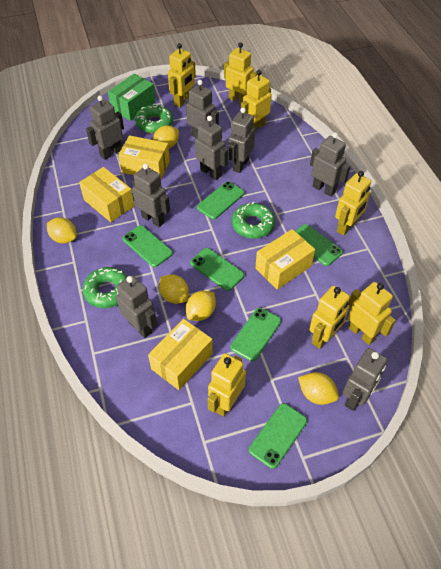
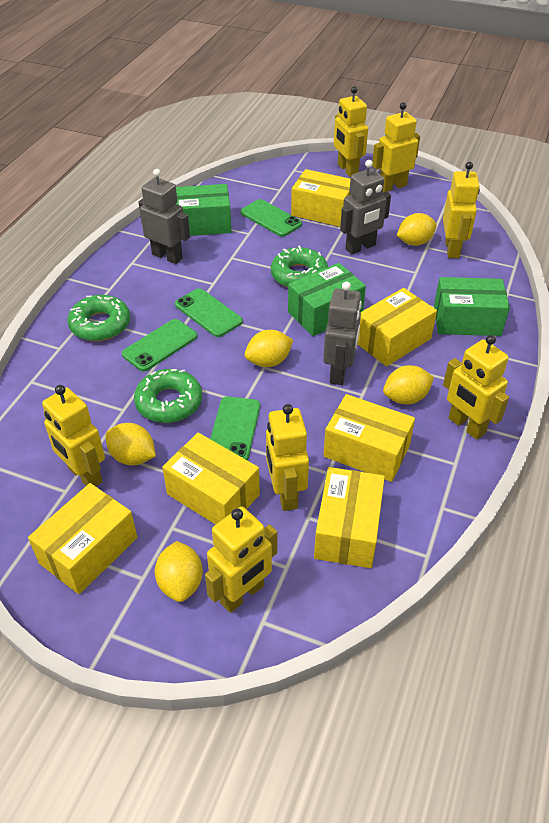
green box: 1 -> 3
green phone: 6 -> 4
grey robot: 8 -> 3
yellow box: 4 -> 6

